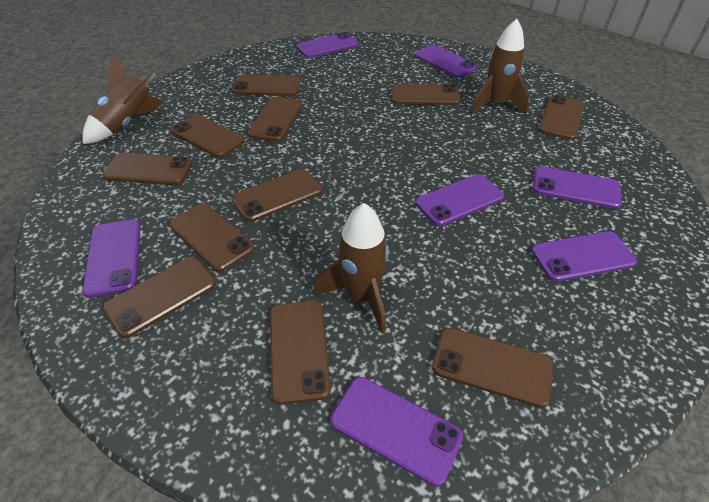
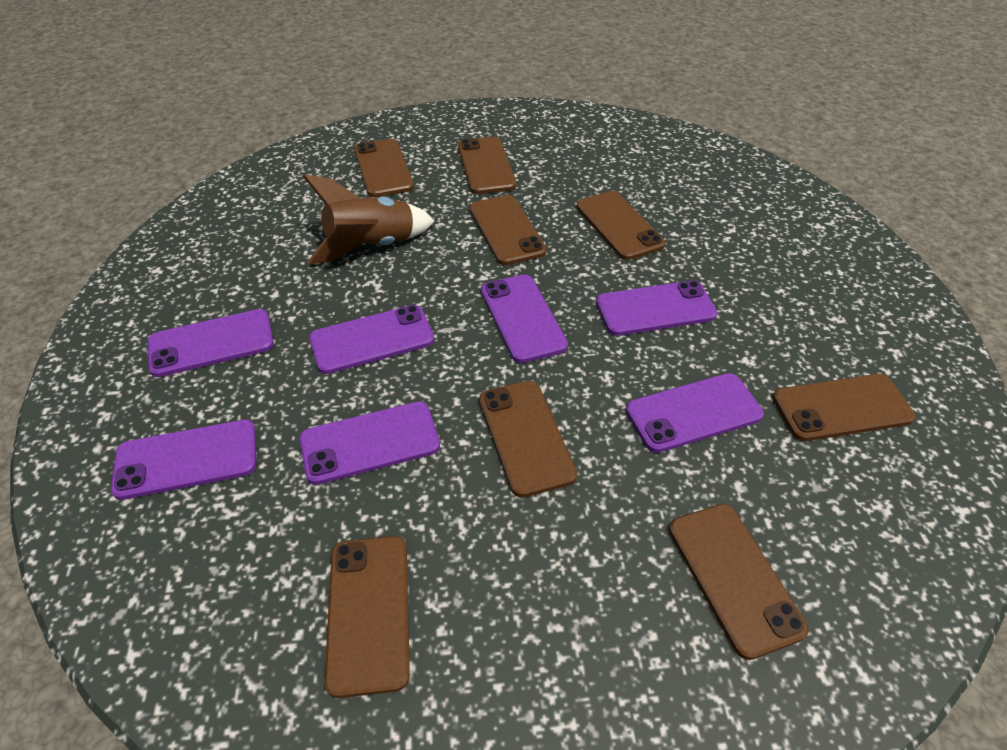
brown phone: 11 -> 8
brown rocket: 3 -> 1

